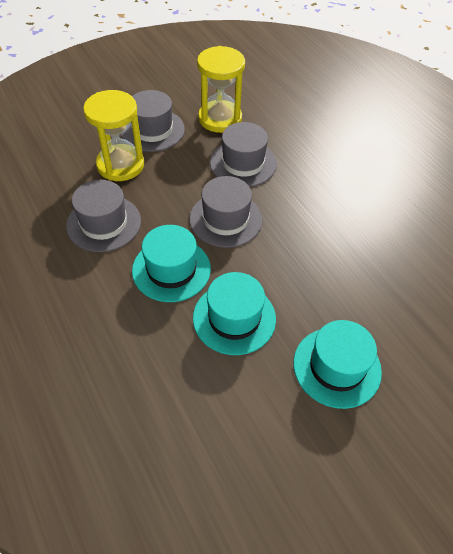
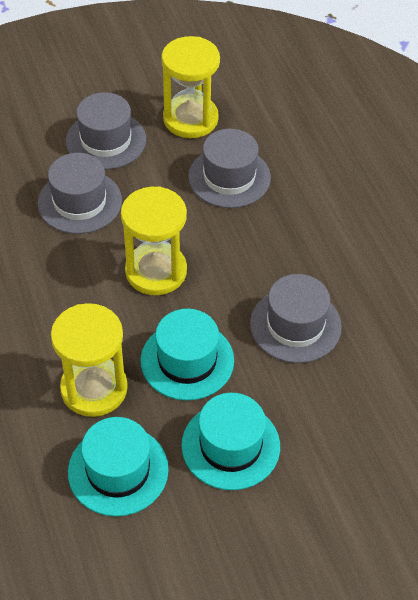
yellow hourglass: 2 -> 3

